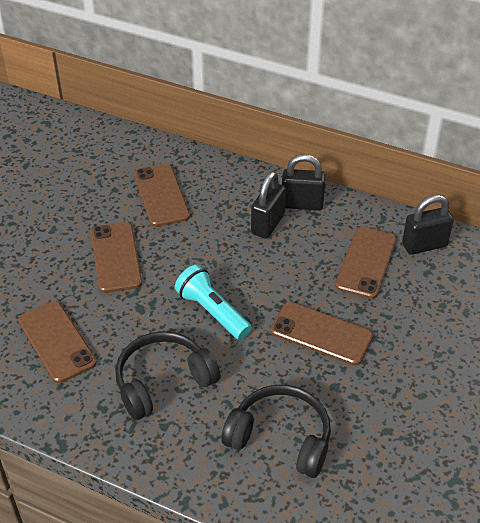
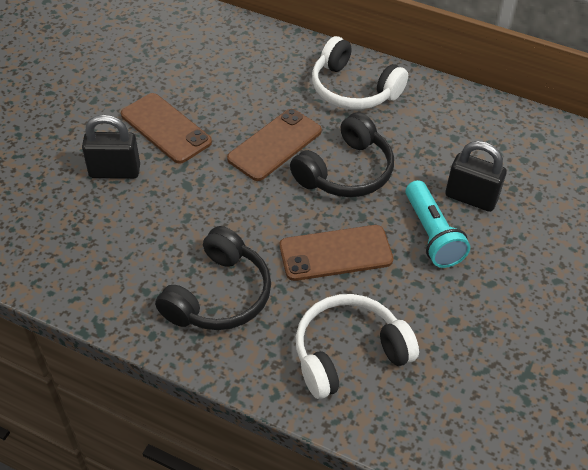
black padlock: 3 -> 2
brown phone: 5 -> 3
white headphones: 0 -> 2

